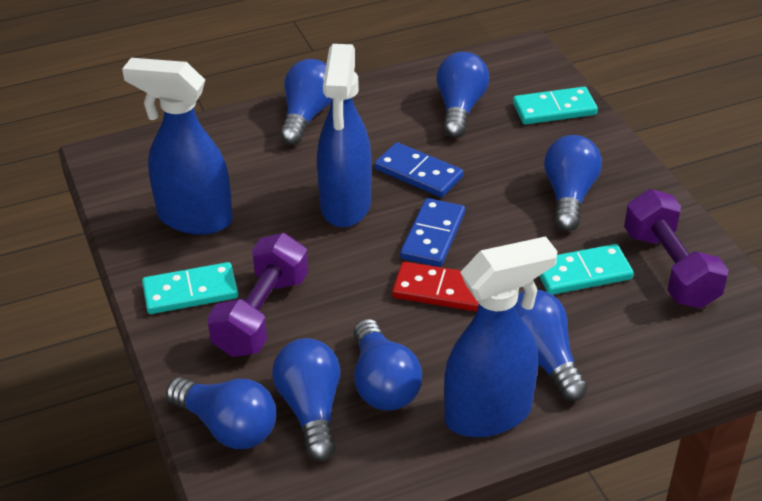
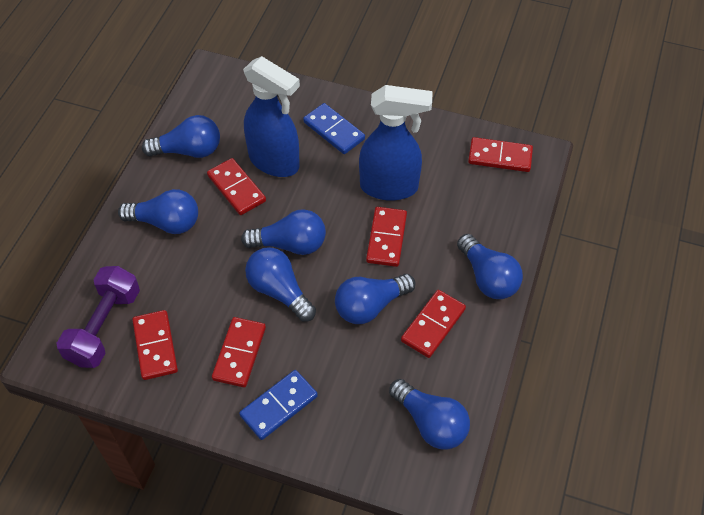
blue spray bottle: 3 -> 2
purple dumbbell: 2 -> 1
red domino: 1 -> 6
turquoise domino: 3 -> 0

